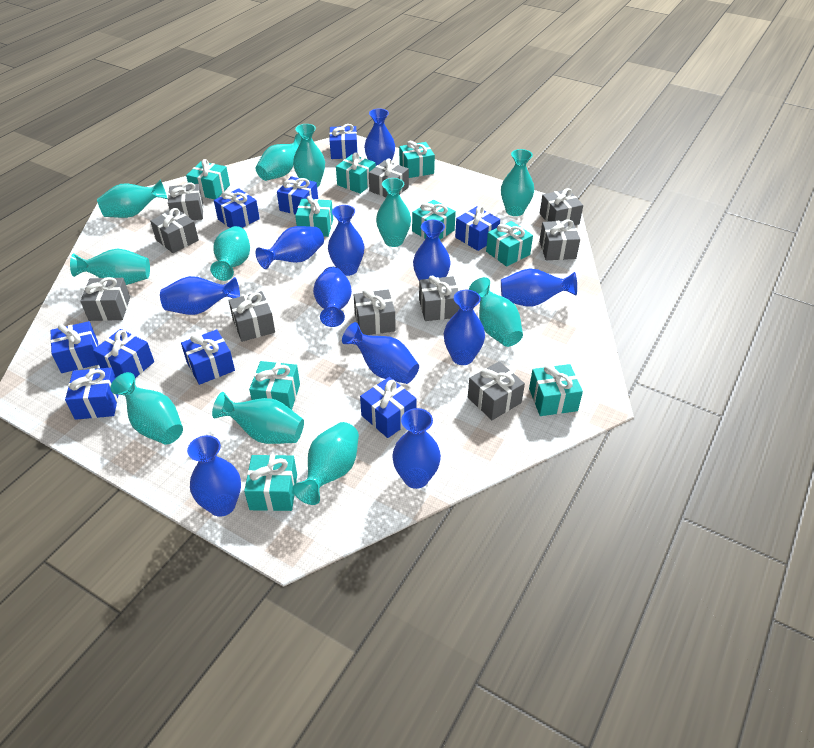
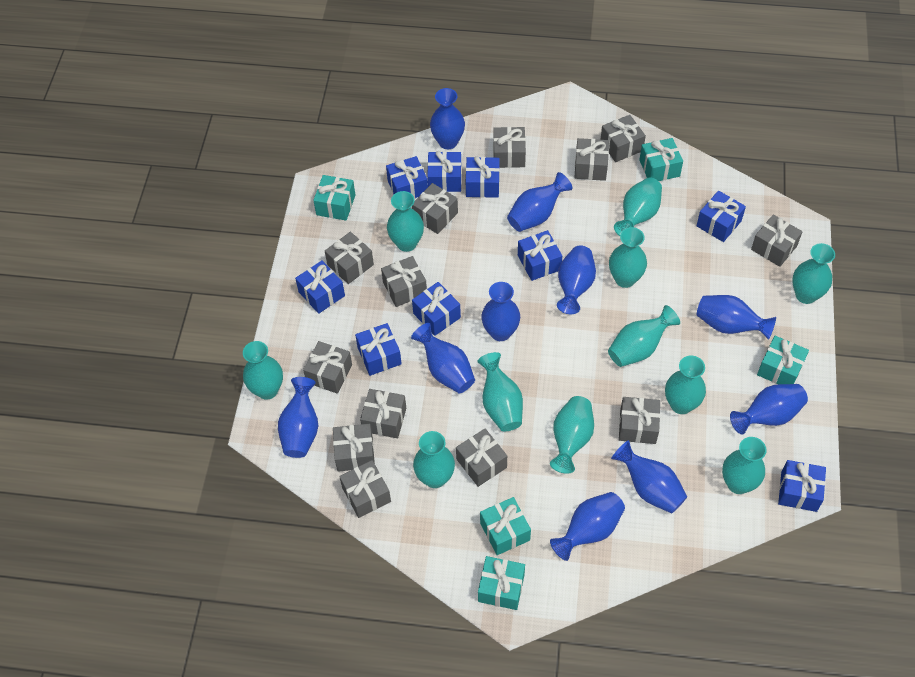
blue vase: 11 -> 10
grey gift: 10 -> 13
turquoise gift: 9 -> 5

